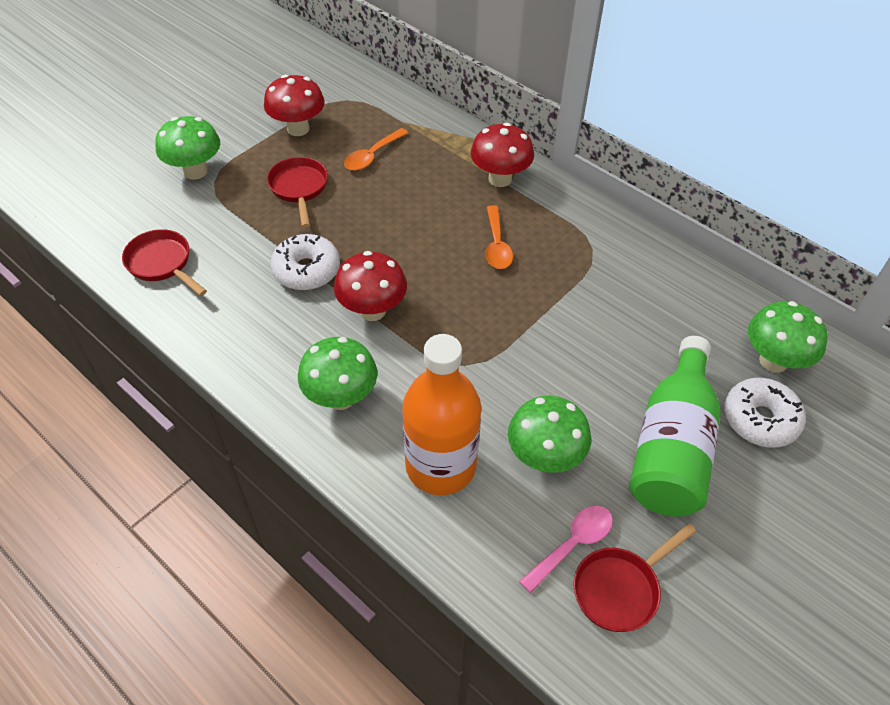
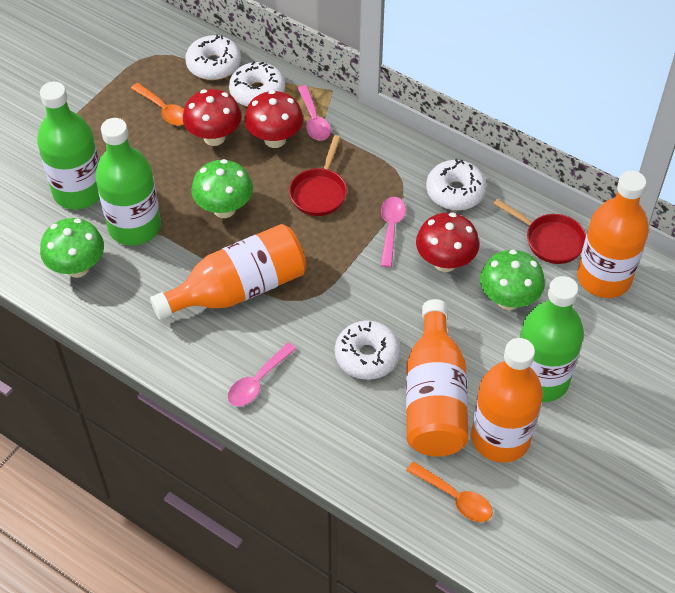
green bottle: 1 -> 3
green mushroom: 4 -> 3
orange bottle: 1 -> 4
pink spoon: 1 -> 3
red pan: 3 -> 2
white donut: 2 -> 4

